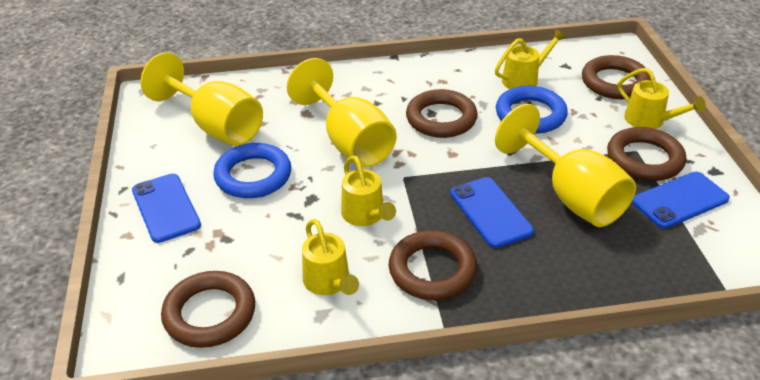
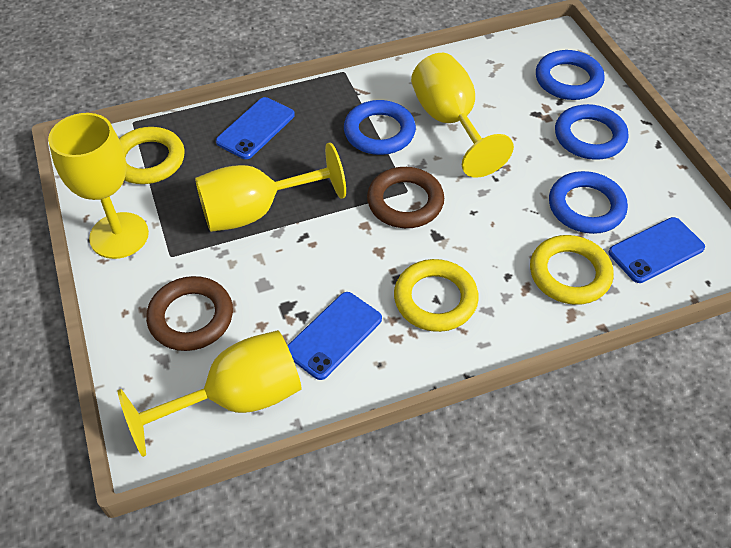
blue ring: 2 -> 4
brown ring: 5 -> 2
yellow goblet: 3 -> 4
yellow ring: 0 -> 3
yellow watering can: 4 -> 0

